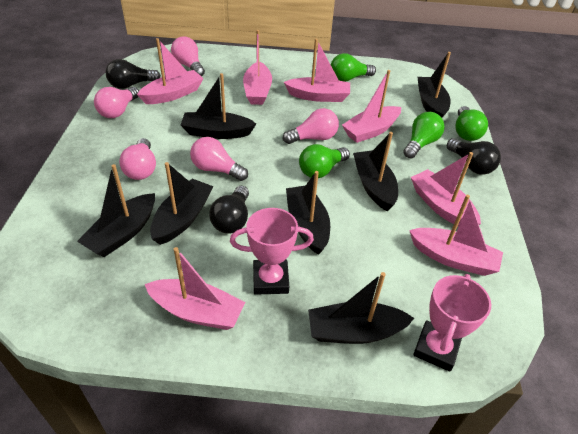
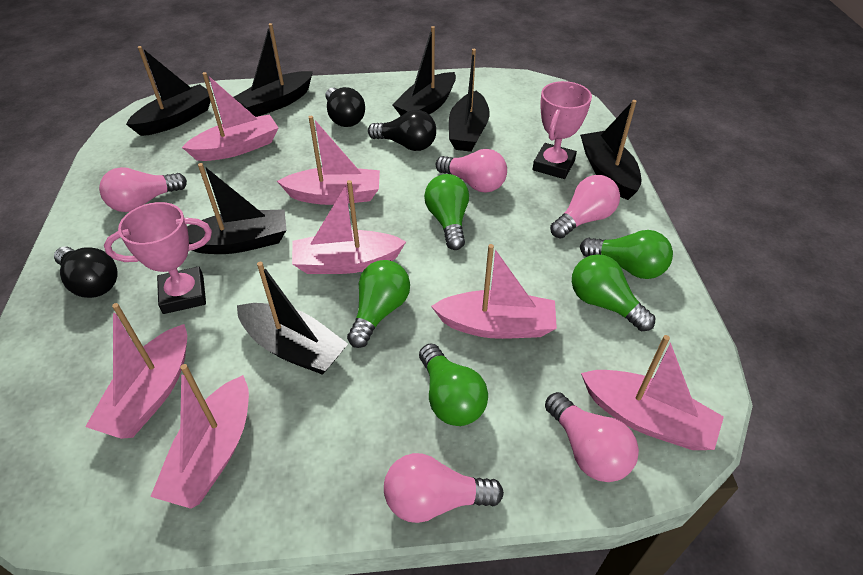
green light bulb: 4 -> 5

